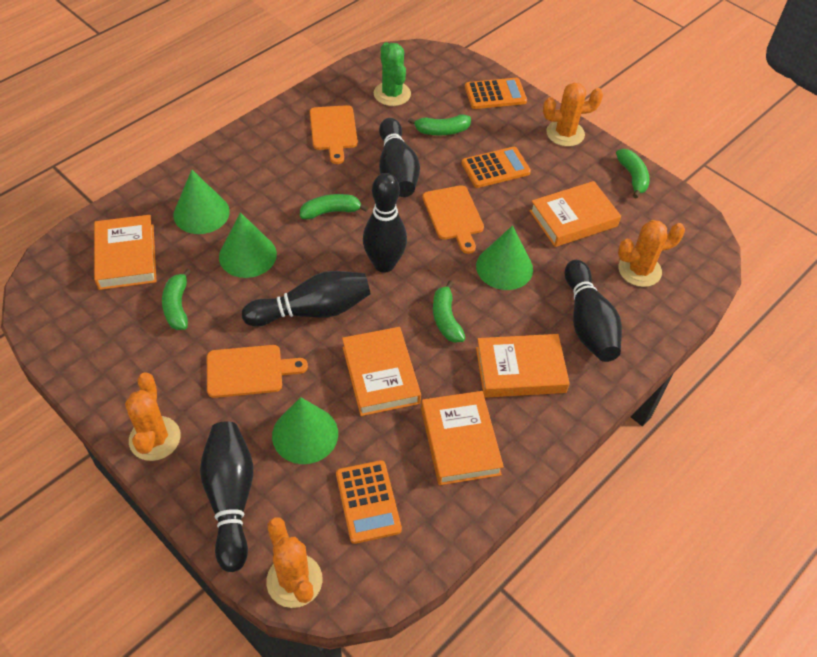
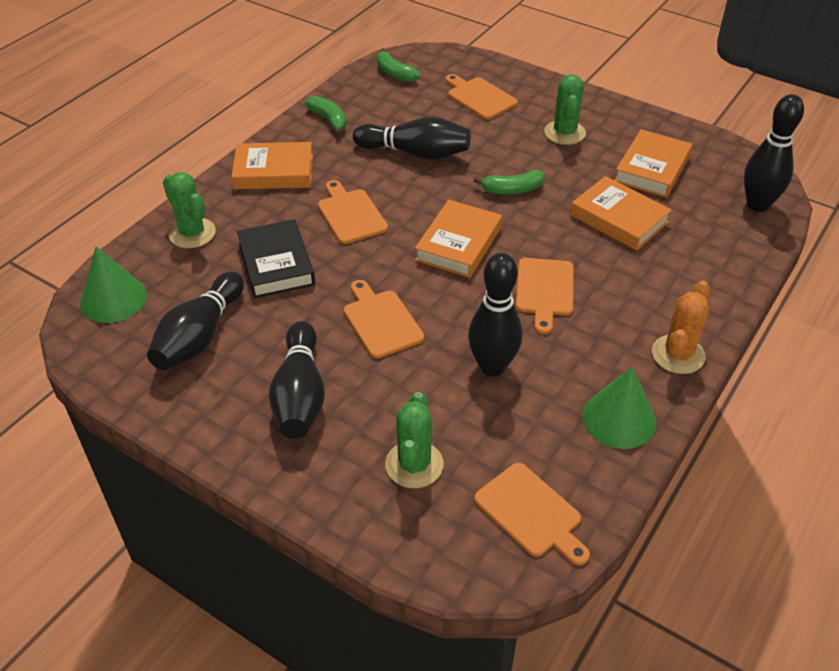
black book: 0 -> 1
green banana: 5 -> 3
green cactus: 1 -> 3
green cone: 4 -> 2
orange book: 5 -> 4
orange cactus: 4 -> 1
orange calculator: 3 -> 0
orange cutting board: 3 -> 5

